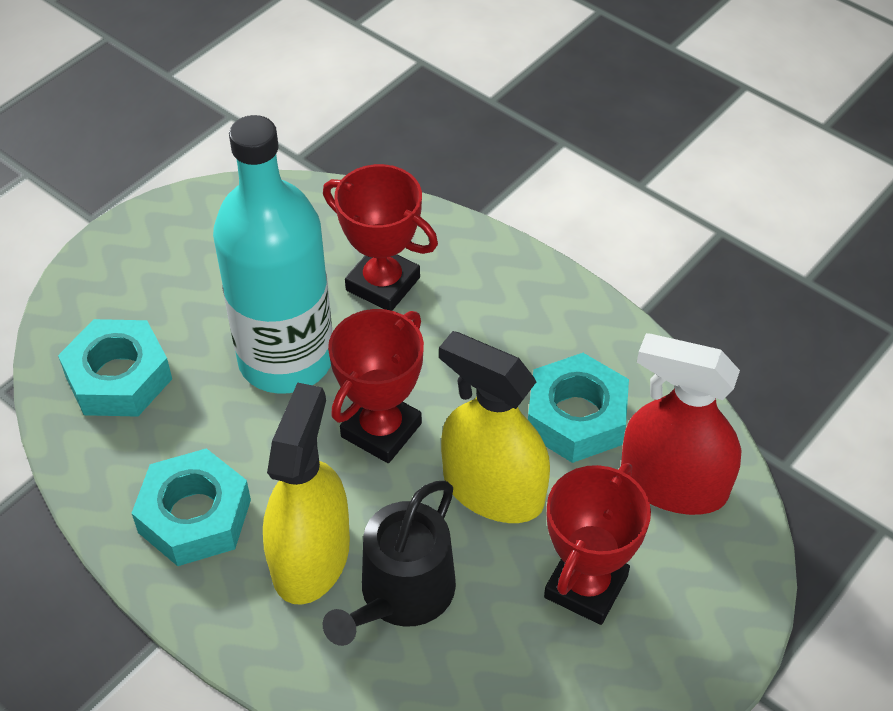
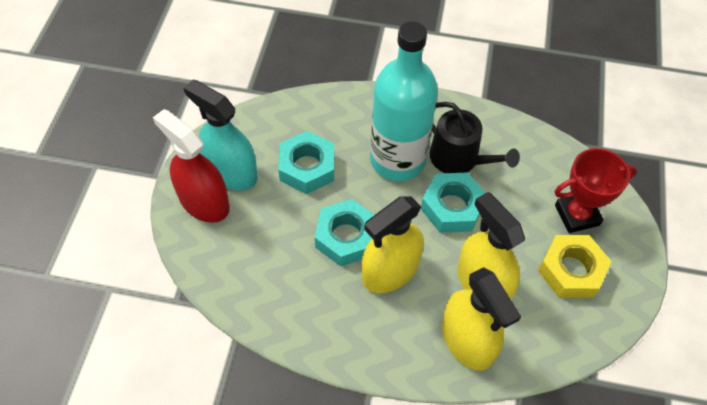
red trophy: 3 -> 1
turquoise spray bottle: 0 -> 1
yellow nut: 0 -> 1
yellow spray bottle: 2 -> 3

